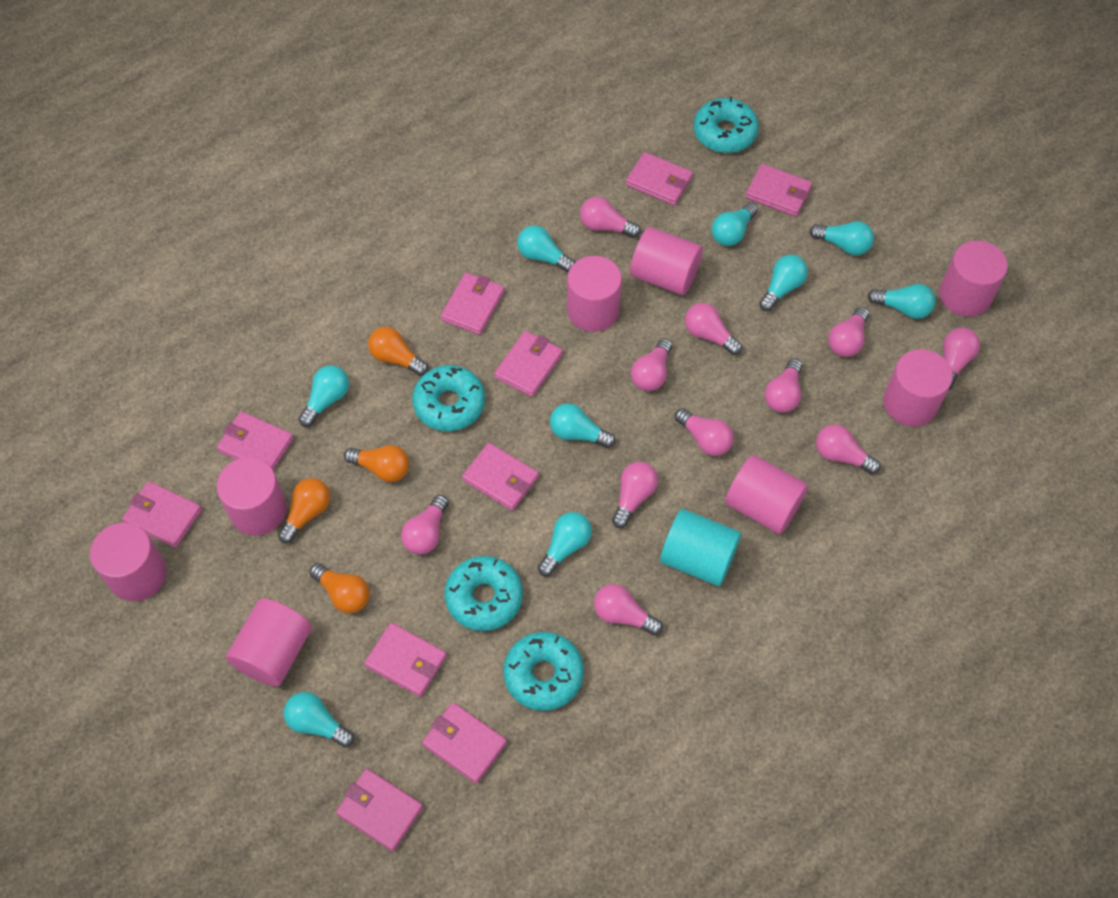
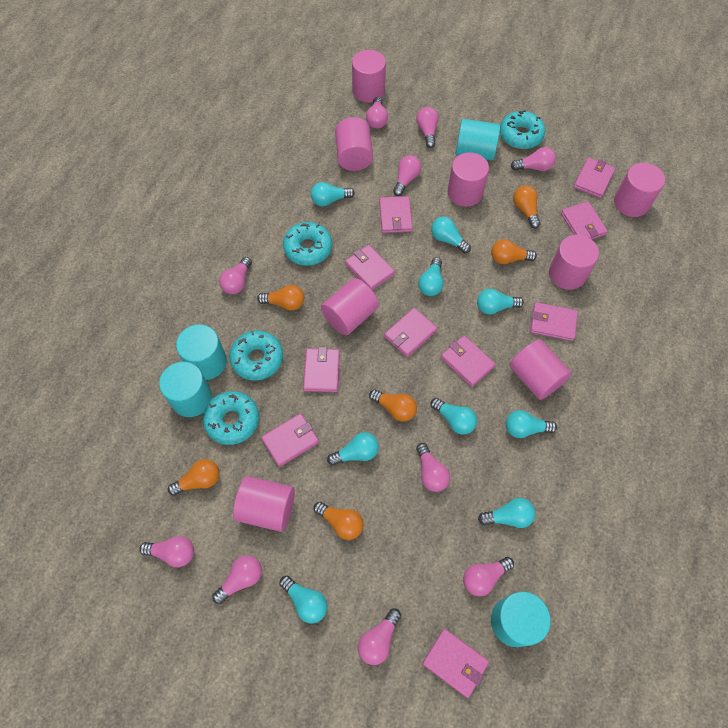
orange light bulb: 4 -> 6
pink light bulb: 11 -> 10
turquoise cylinder: 1 -> 4

